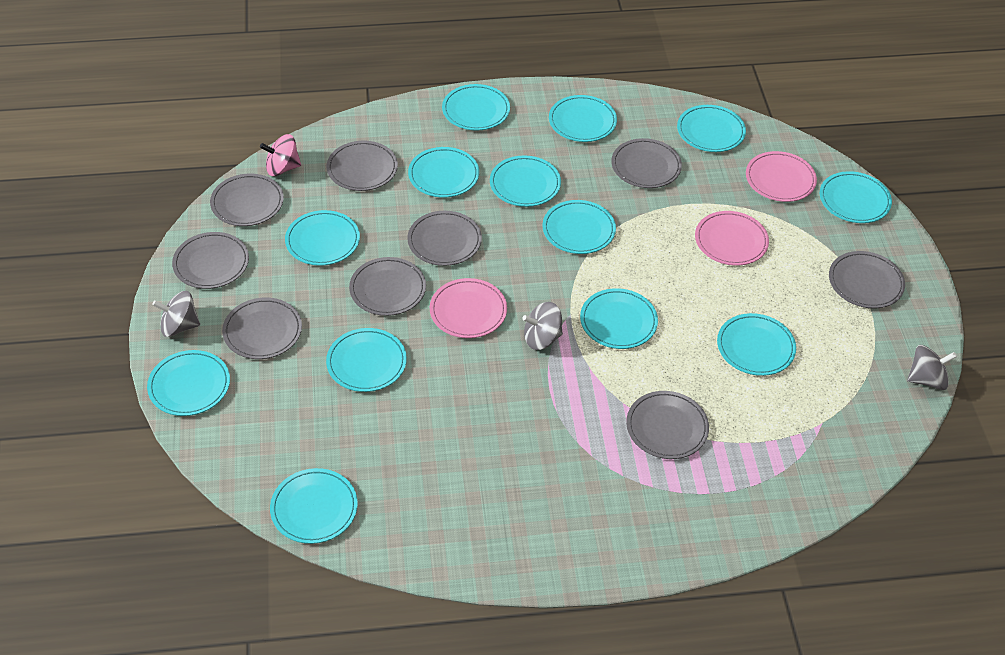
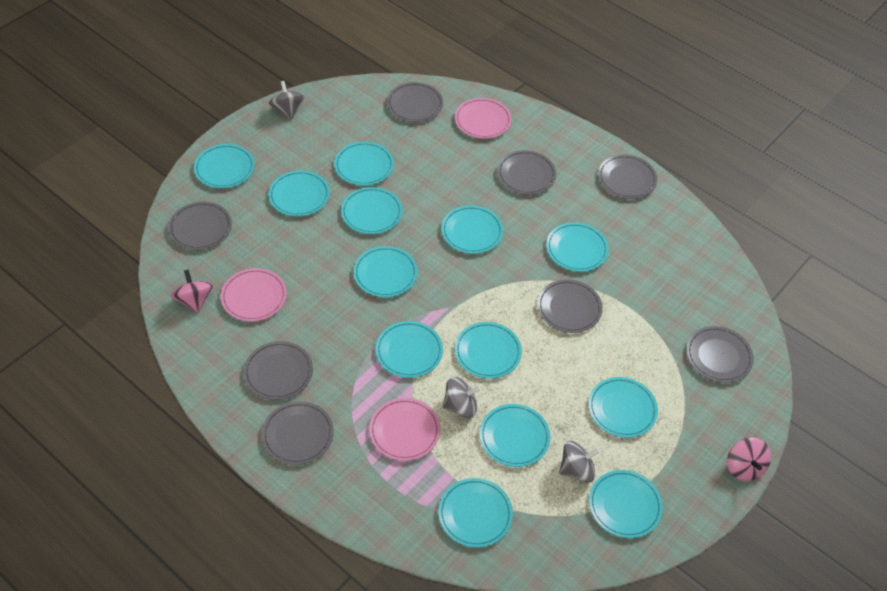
grey plate: 9 -> 8
pink spinning top: 1 -> 2

